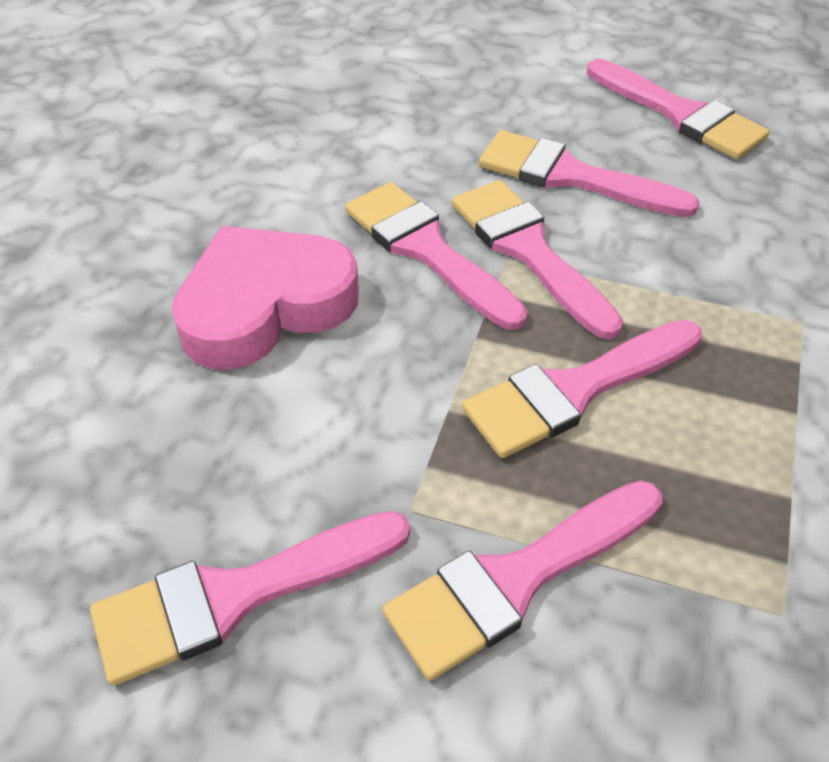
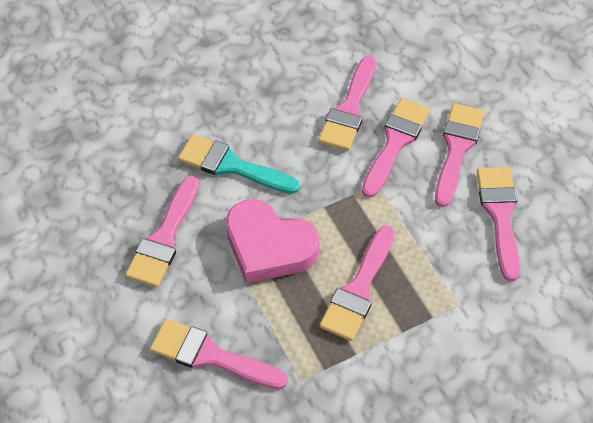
turquoise brush: 0 -> 1

